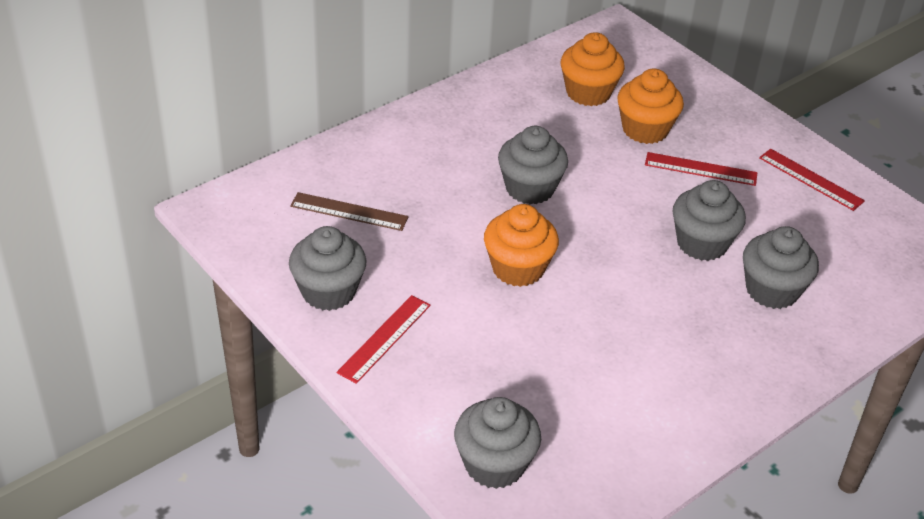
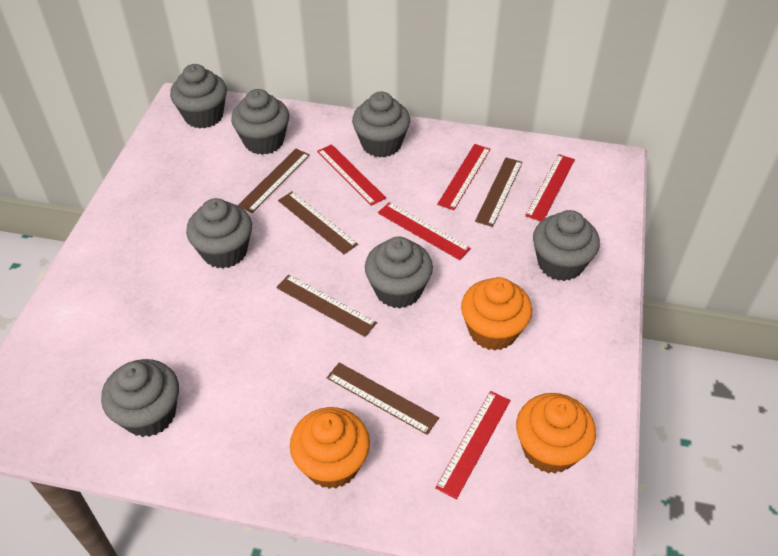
brown ruler: 1 -> 5
grey cupcake: 5 -> 7
red ruler: 3 -> 5

